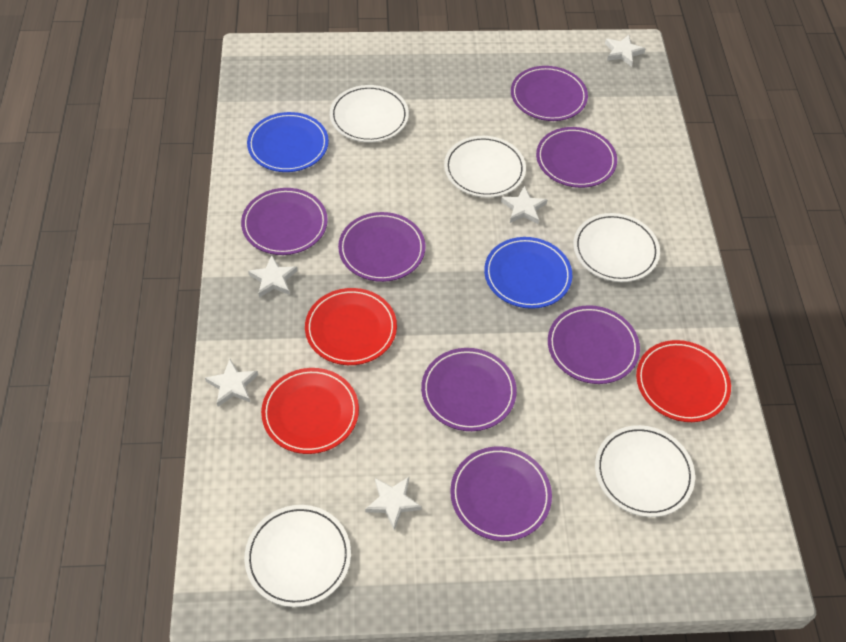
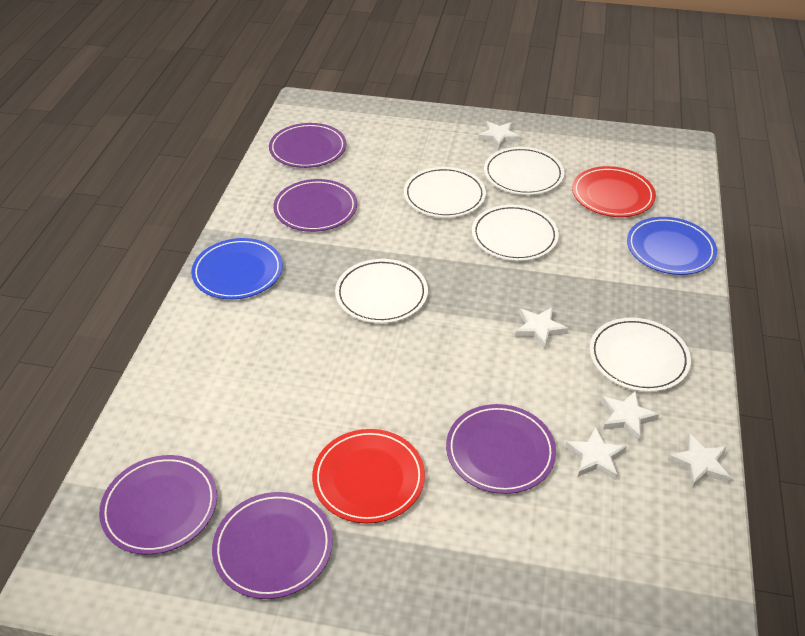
purple plate: 7 -> 5
red plate: 3 -> 2

